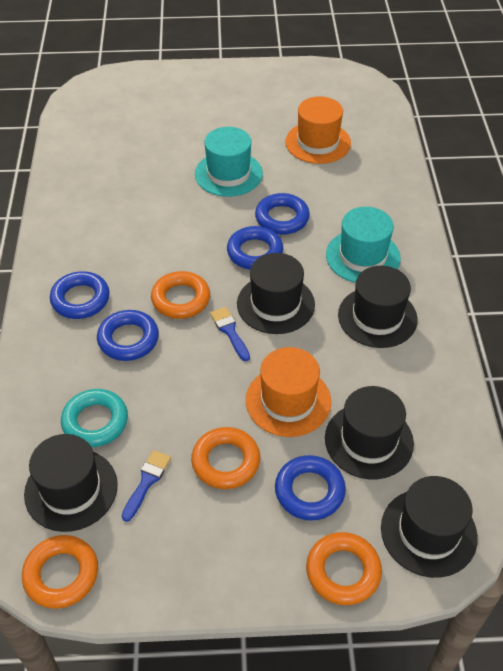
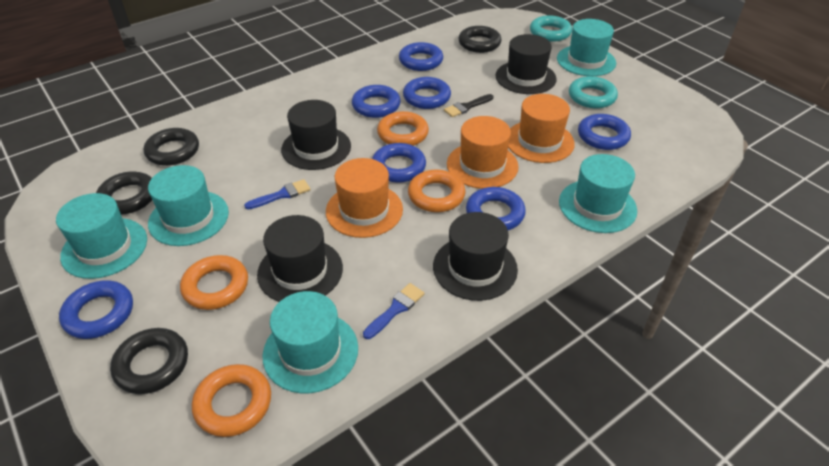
black brush: 0 -> 1
black hat: 5 -> 4
black ring: 0 -> 4
blue ring: 5 -> 7
orange hat: 2 -> 3
turquoise hat: 2 -> 5
turquoise ring: 1 -> 2

